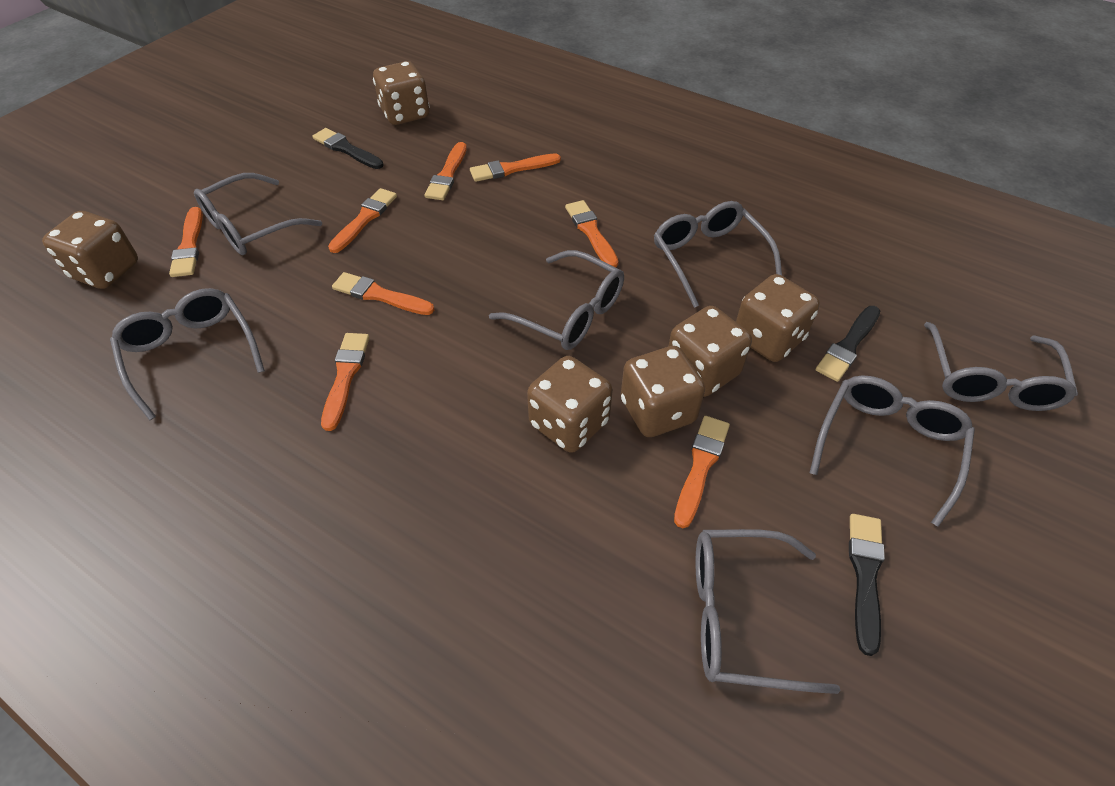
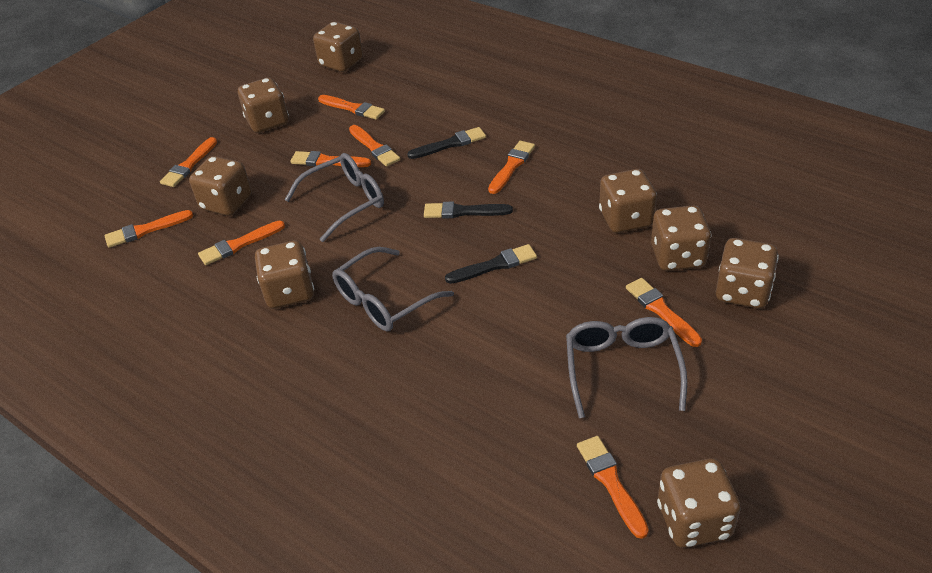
brown dice: 6 -> 8
grey glasses: 7 -> 3
orange brush: 8 -> 9

